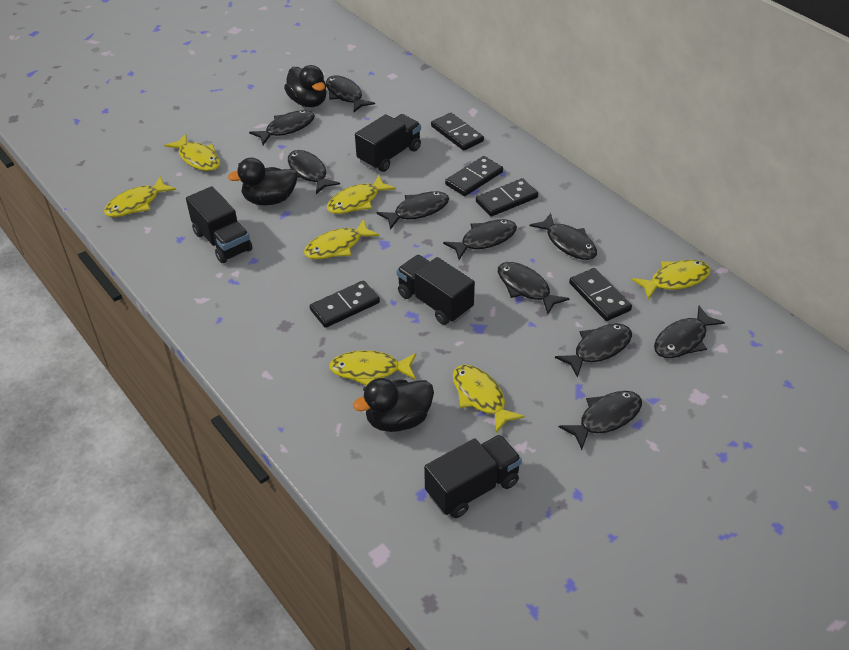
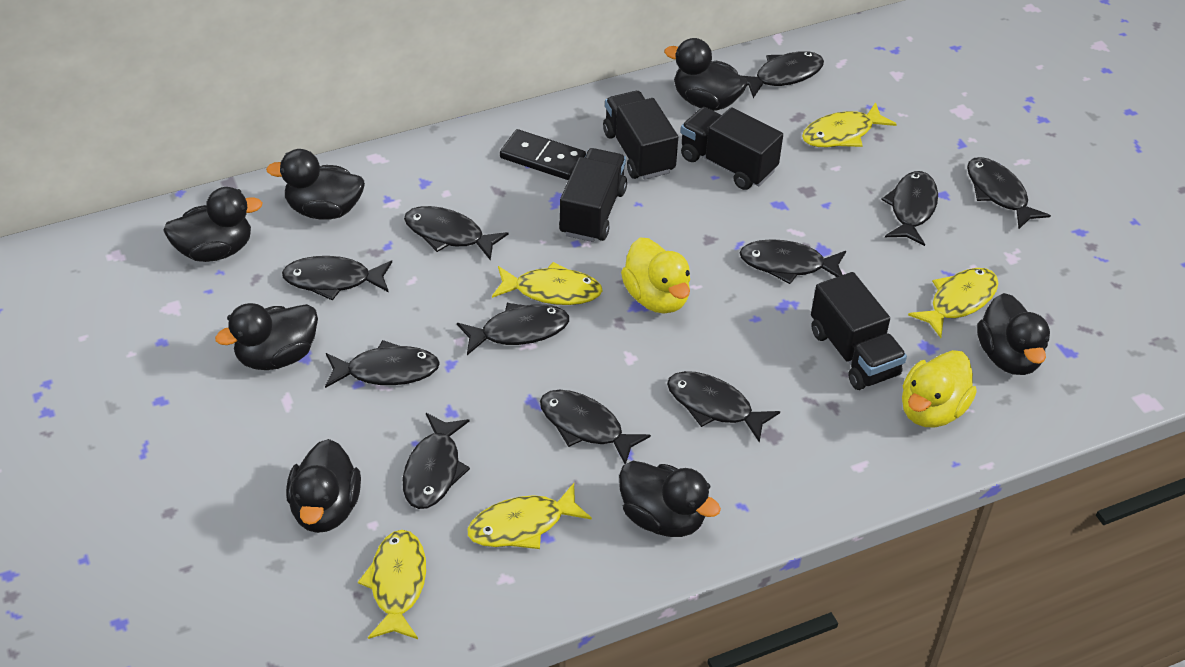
black domino: 5 -> 1
black duck: 3 -> 7
black fish: 10 -> 11
yellow duck: 0 -> 2
yellow fish: 7 -> 5

